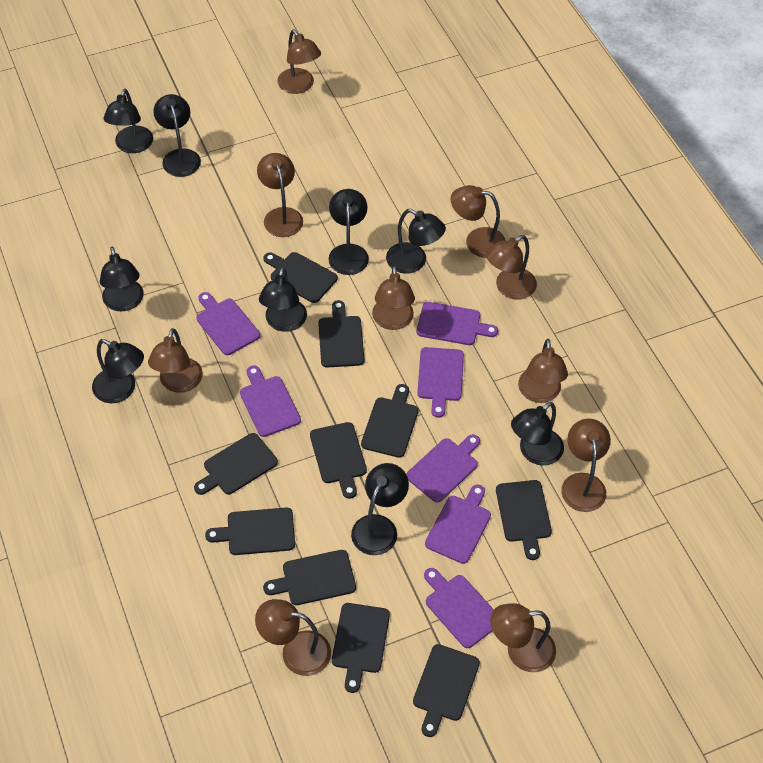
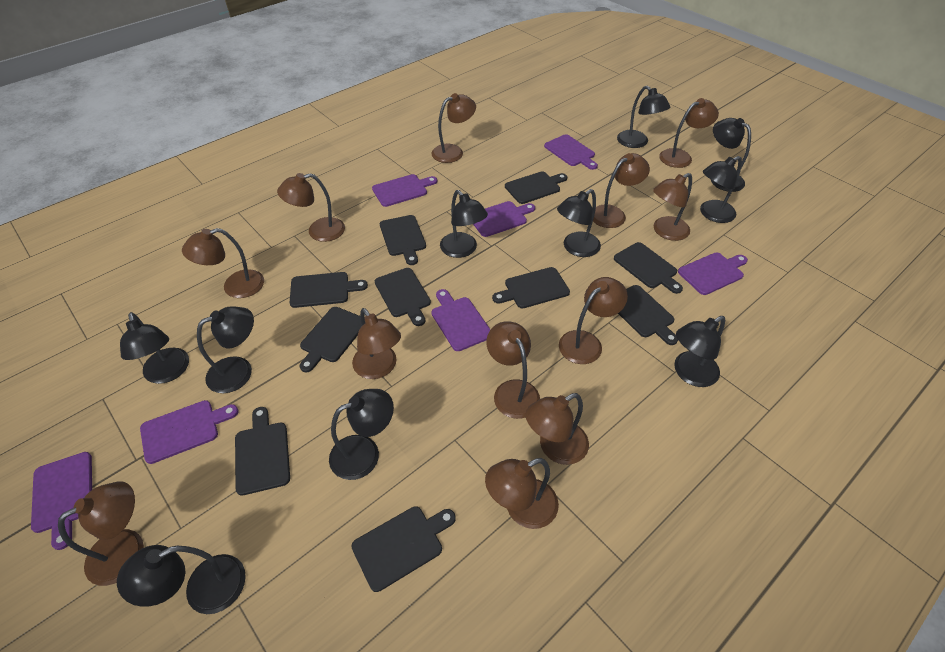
black lamp: 9 -> 10
brown lamp: 10 -> 12

